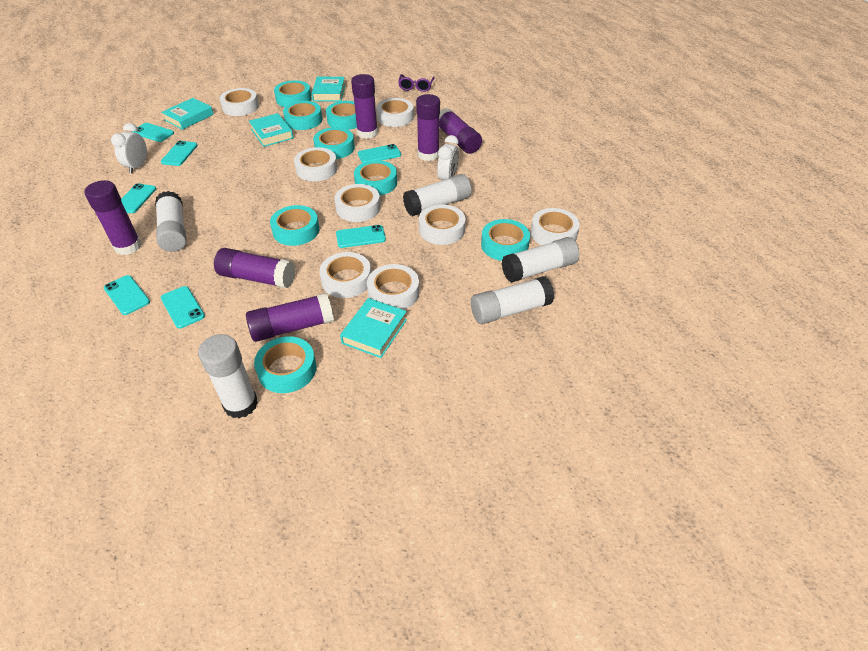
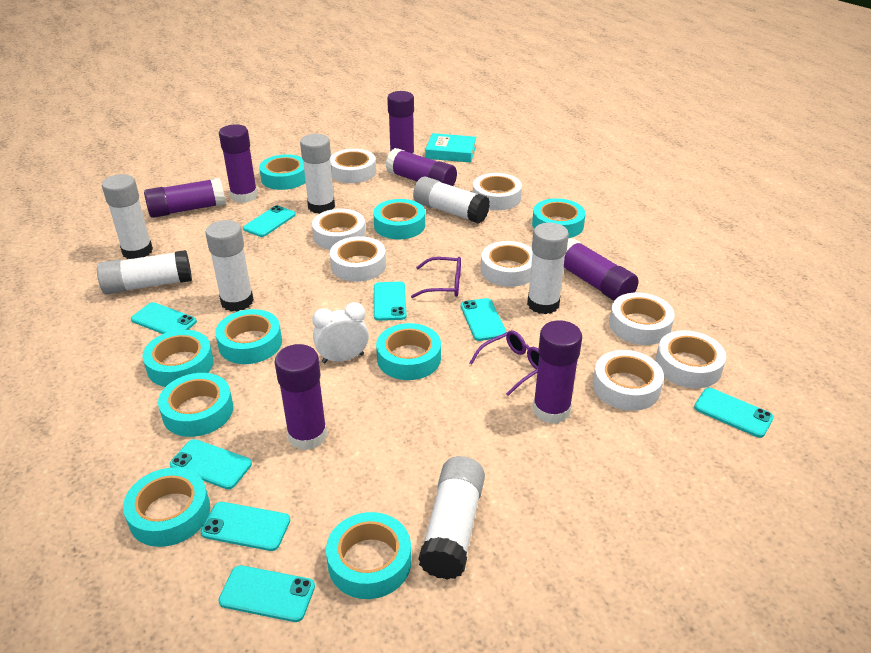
purple glasses: 1 -> 2
purple glue stick: 6 -> 7
turquoise book: 4 -> 1
turquoise phone: 7 -> 8
turquoise tape: 8 -> 9
white clock: 2 -> 1
white glue stick: 5 -> 7

